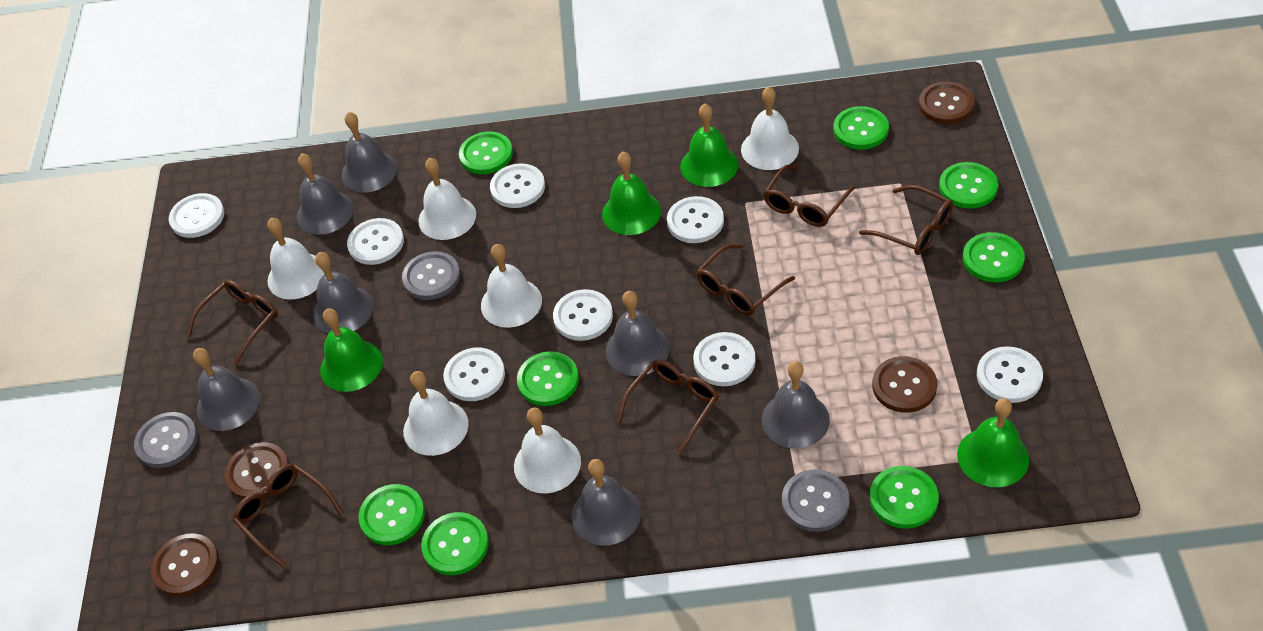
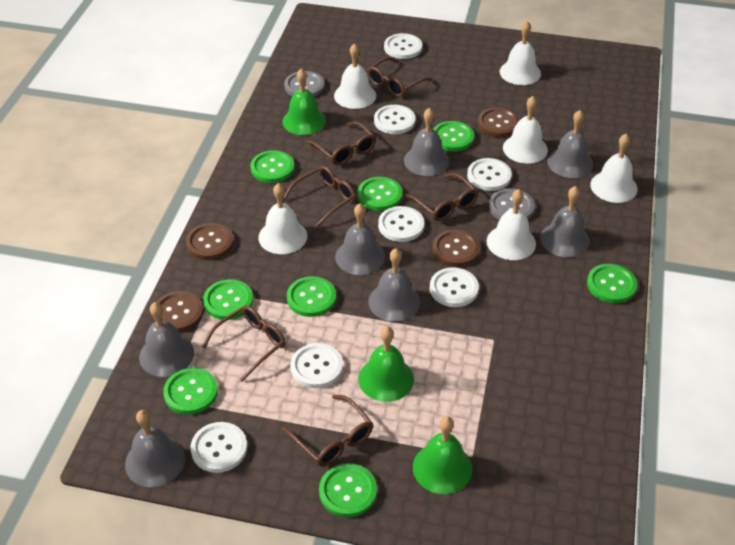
green bell: 4 -> 3
grey button: 3 -> 2
white button: 8 -> 7

